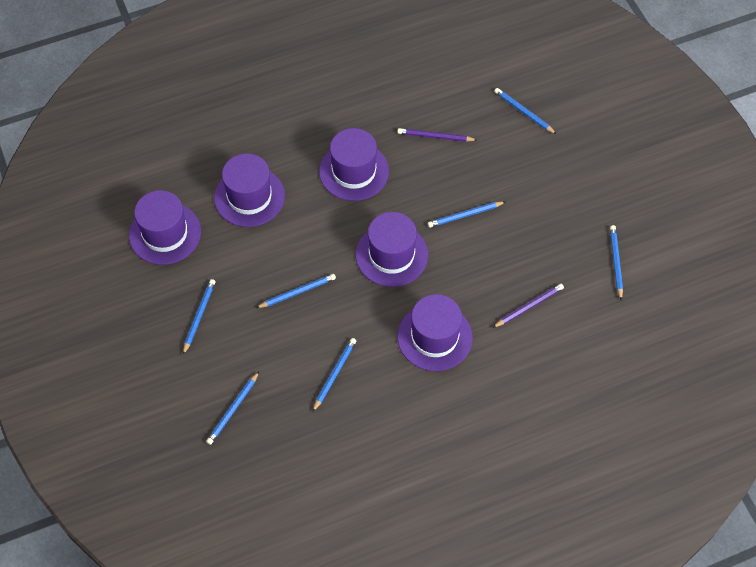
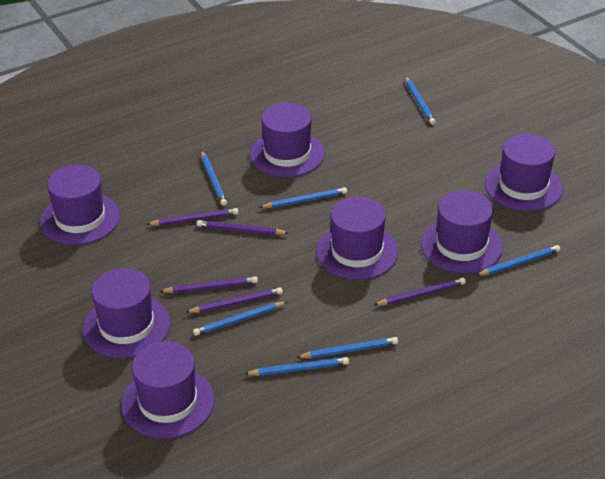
purple hat: 5 -> 7
purple pencil: 2 -> 5

